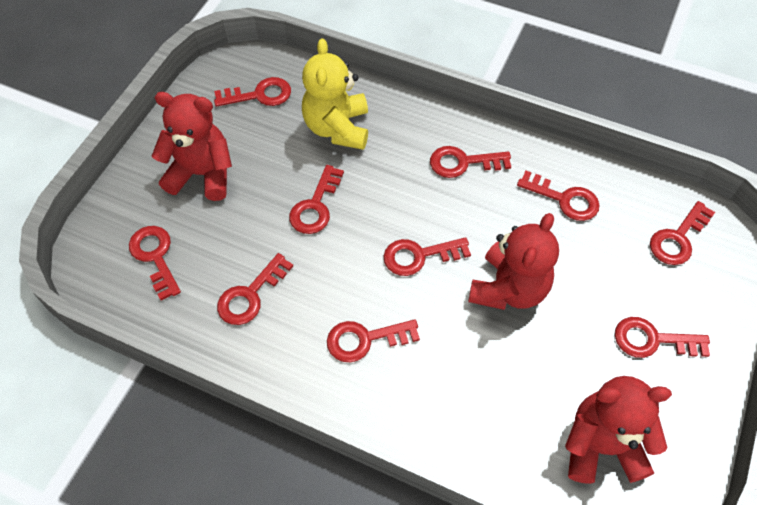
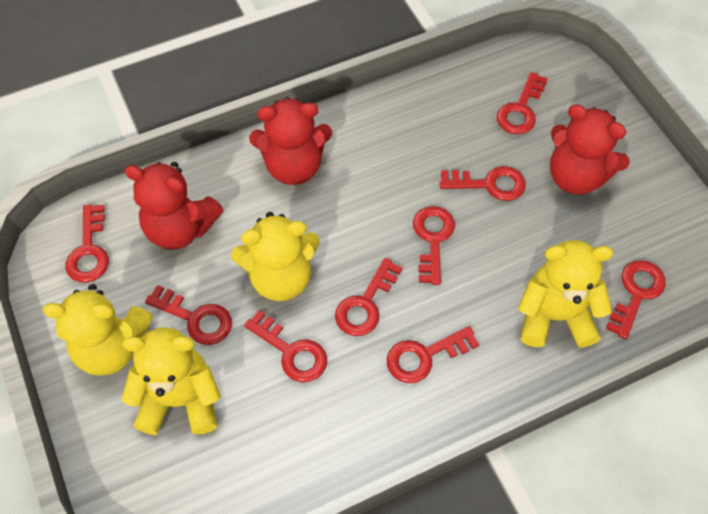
red key: 10 -> 9
yellow teddy bear: 1 -> 4

